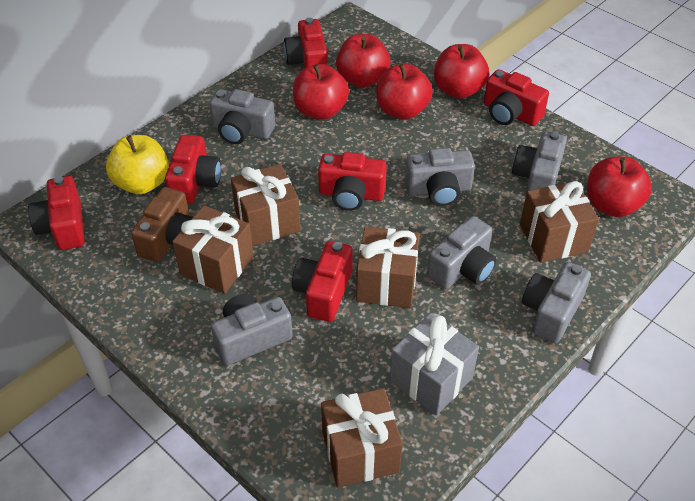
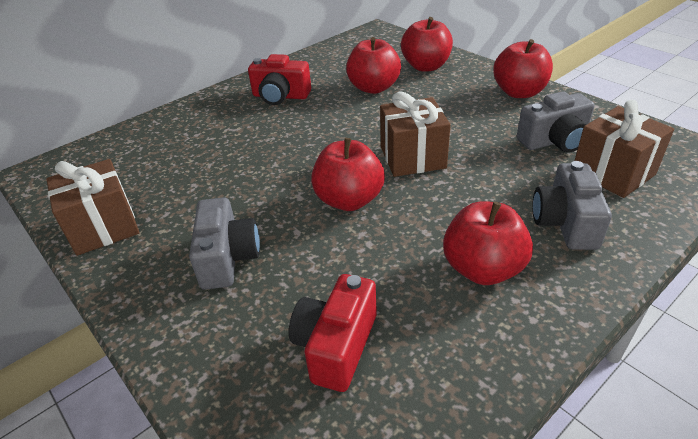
brown camera: 1 -> 0
brown gift: 5 -> 3
grey camera: 6 -> 3
grey gift: 1 -> 0
red camera: 6 -> 2
yellow apple: 1 -> 0

